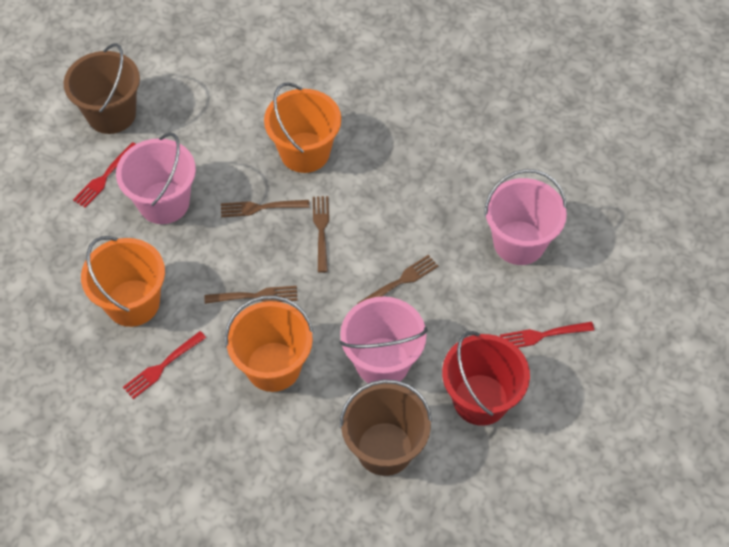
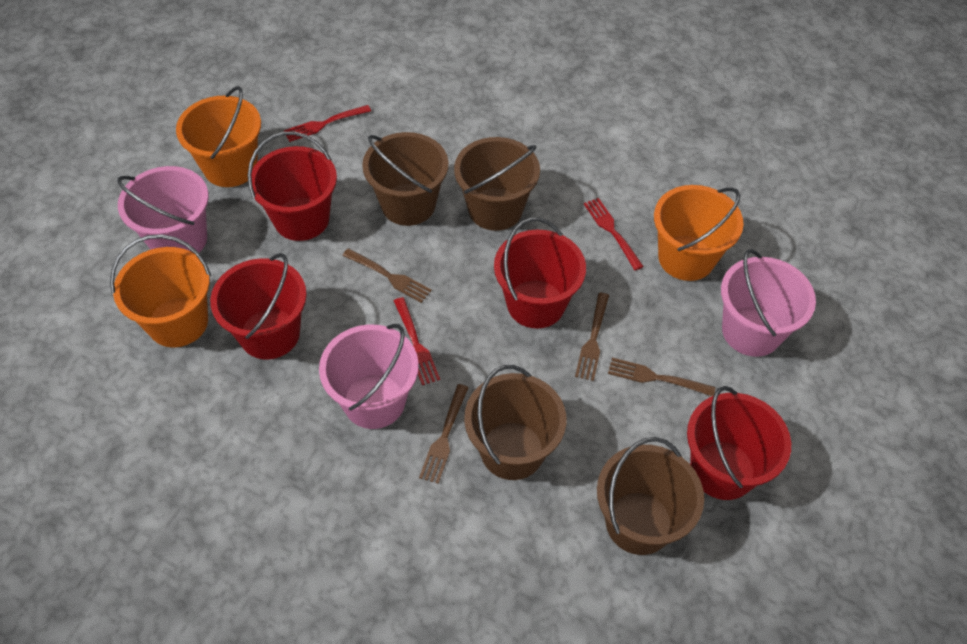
brown bucket: 2 -> 4
red bucket: 1 -> 4

